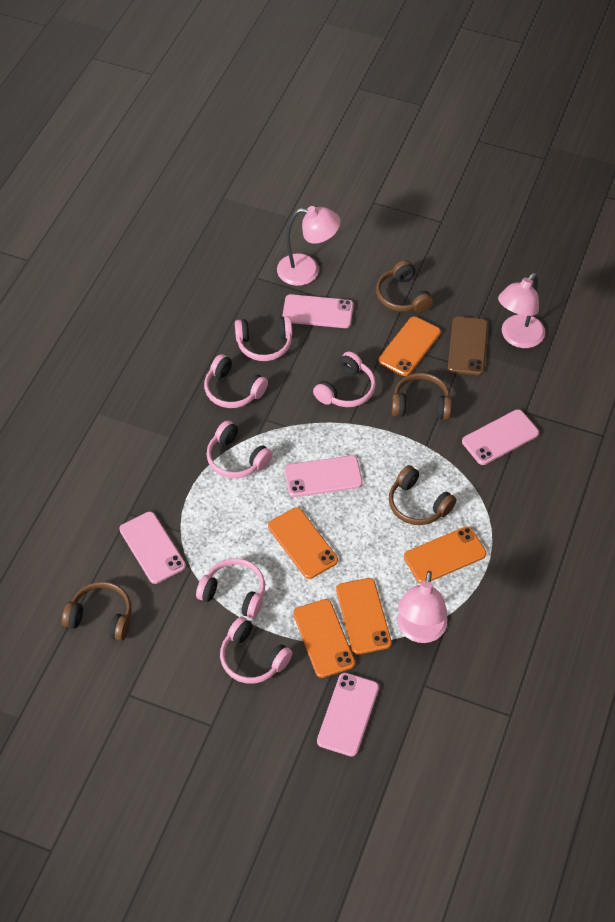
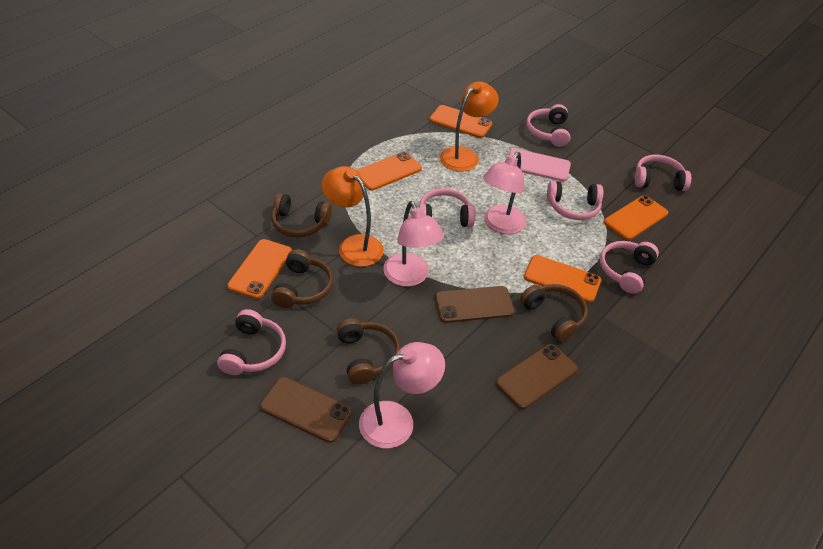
brown phone: 1 -> 3
orange lamp: 0 -> 2
pink phone: 5 -> 1

